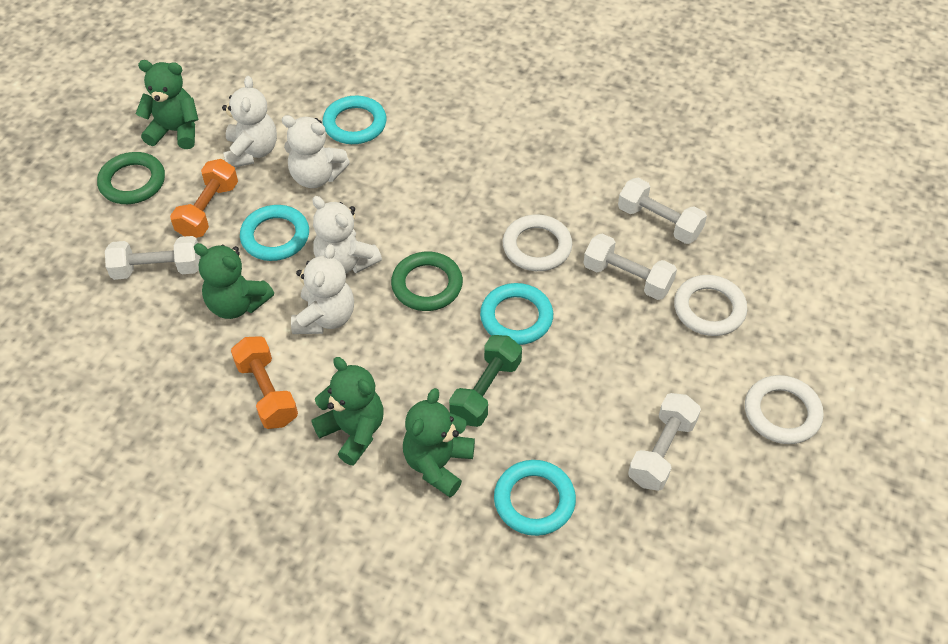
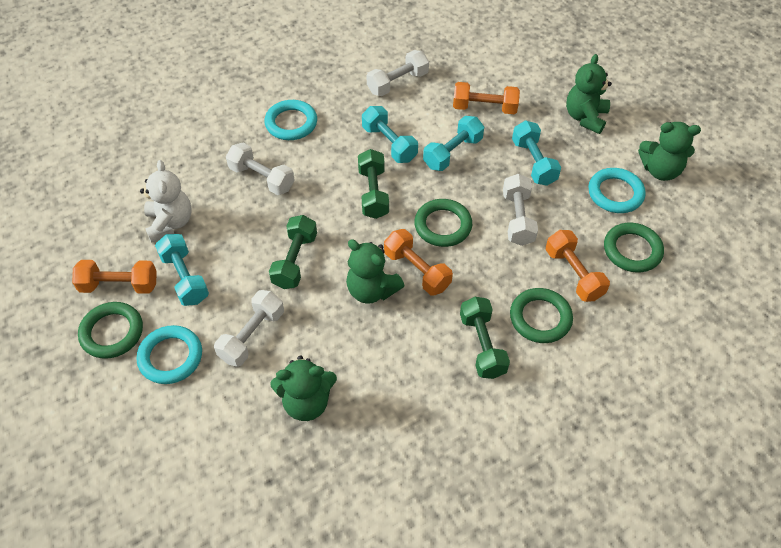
green dumbbell: 1 -> 3
green ring: 2 -> 4
orange dumbbell: 2 -> 4
turquoise dumbbell: 0 -> 4
turquoise ring: 4 -> 3
white ring: 3 -> 0
white teddy bear: 4 -> 1

